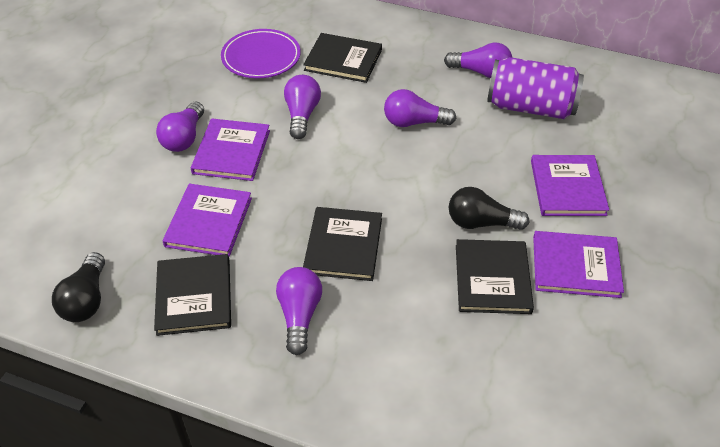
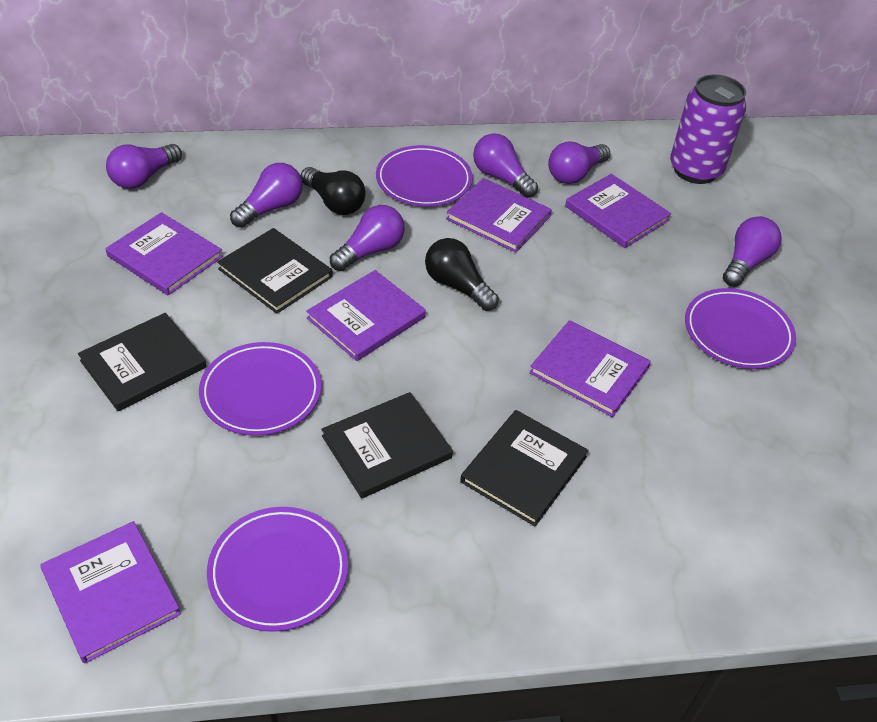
purple book: 4 -> 6
purple light bulb: 5 -> 6
purple plate: 1 -> 4

